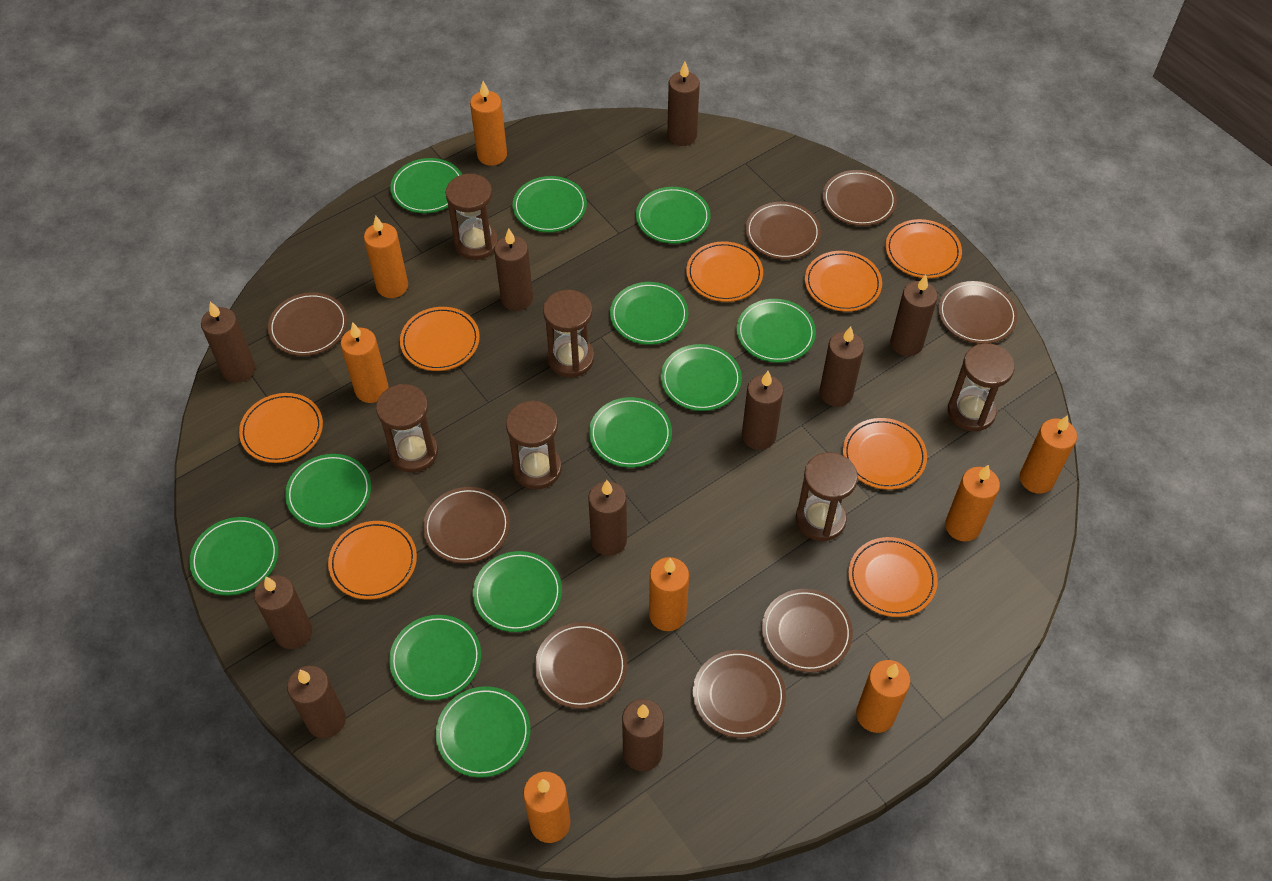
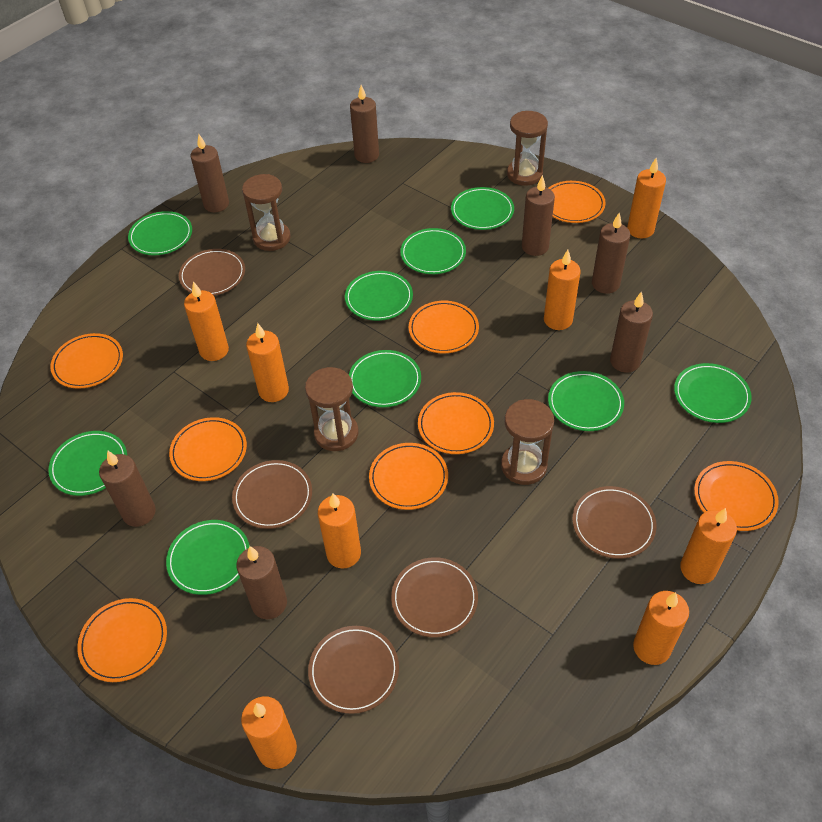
brown candle: 10 -> 7
brown hourglass: 6 -> 4
brown plate: 8 -> 5
green plate: 12 -> 9

